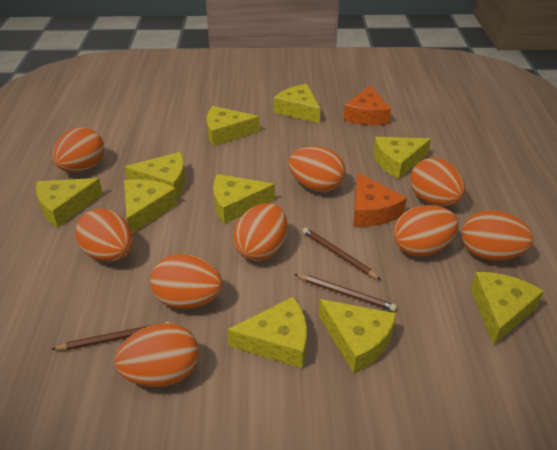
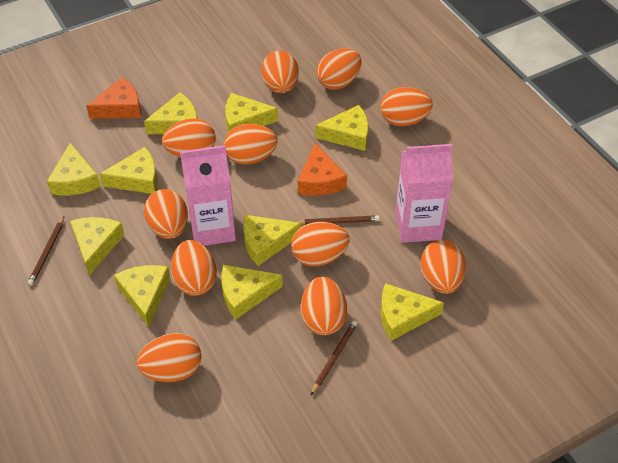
orange egg: 9 -> 11
pink carton: 0 -> 2

